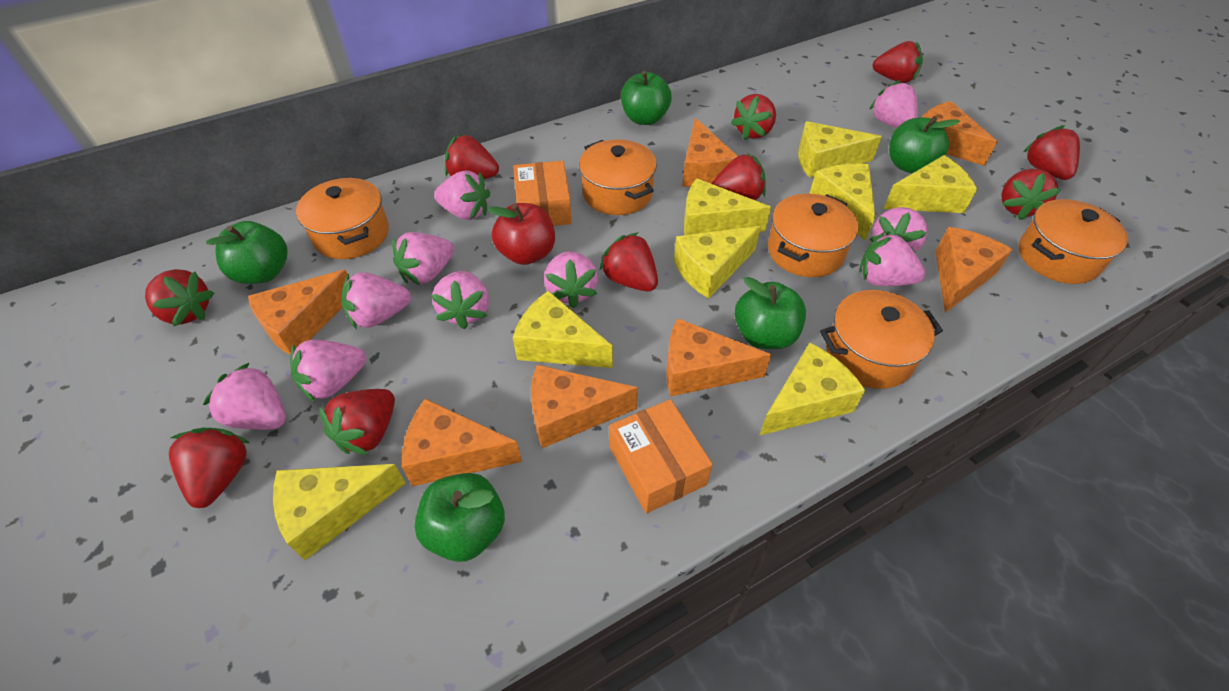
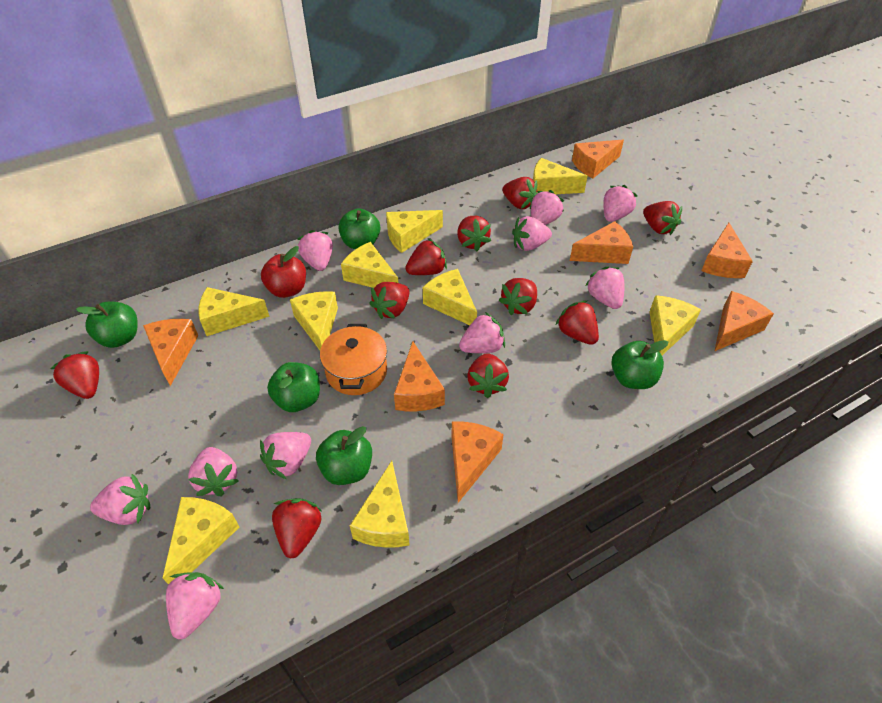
orange box: 2 -> 0
orange pot: 5 -> 1
yellow cheese: 8 -> 9

